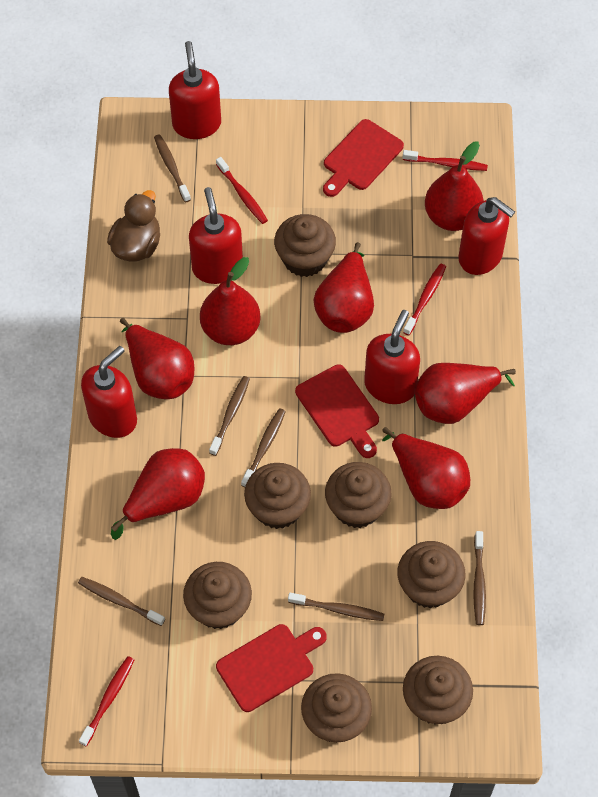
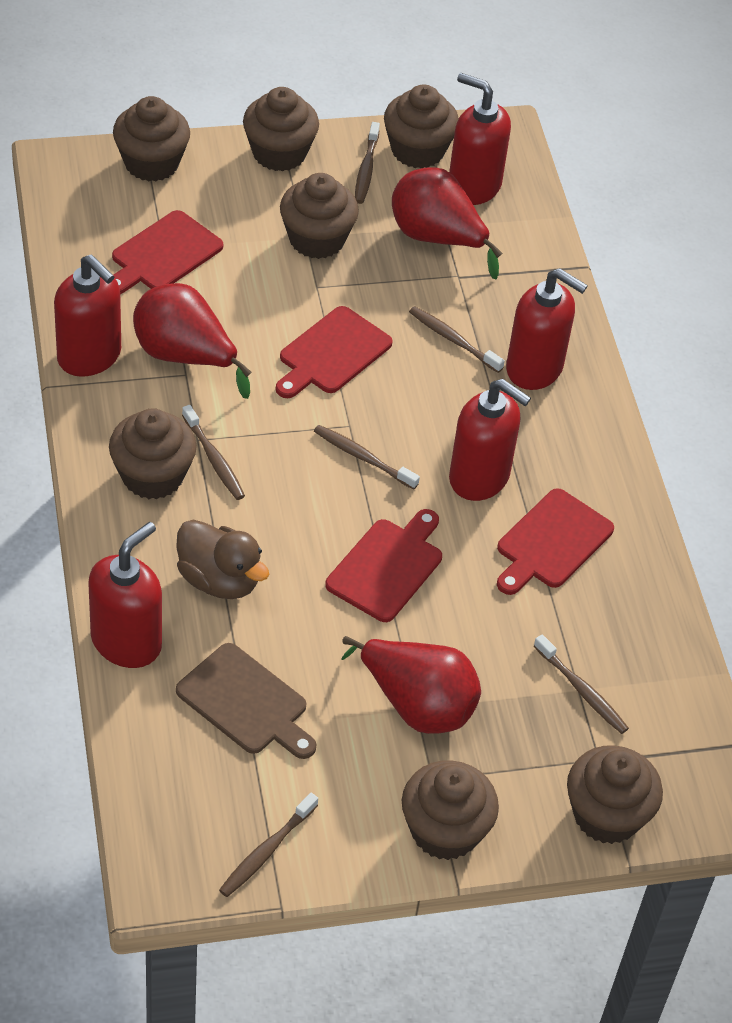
brown cutting board: 0 -> 1
red cutting board: 3 -> 4
red pear: 7 -> 3
red toothbrush: 4 -> 0

